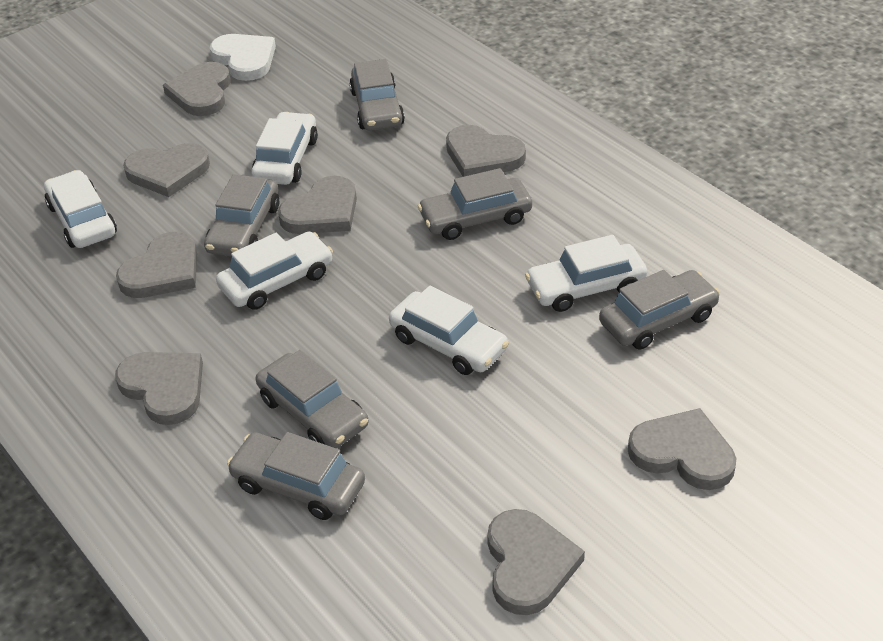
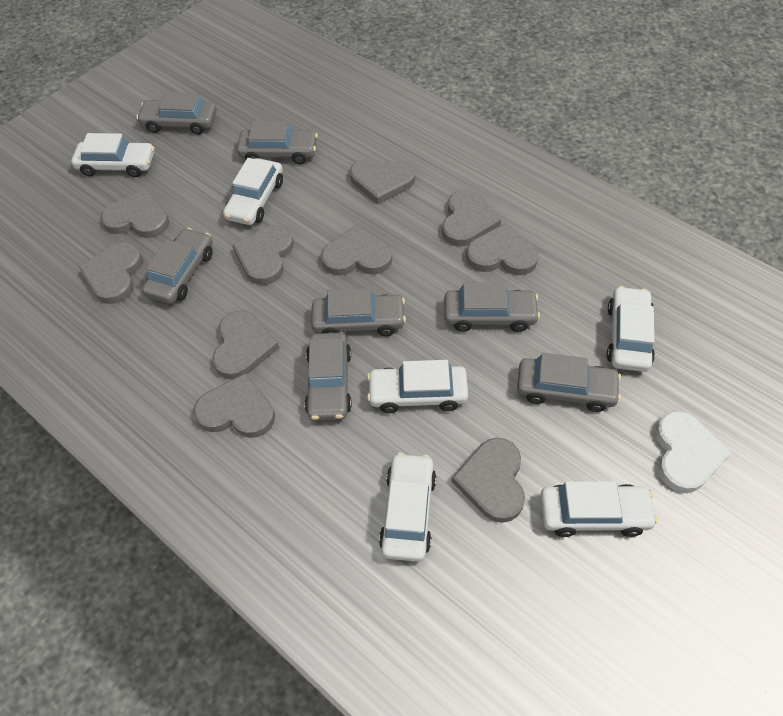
grey car: 6 -> 7
grey heart: 8 -> 10
white car: 5 -> 6

